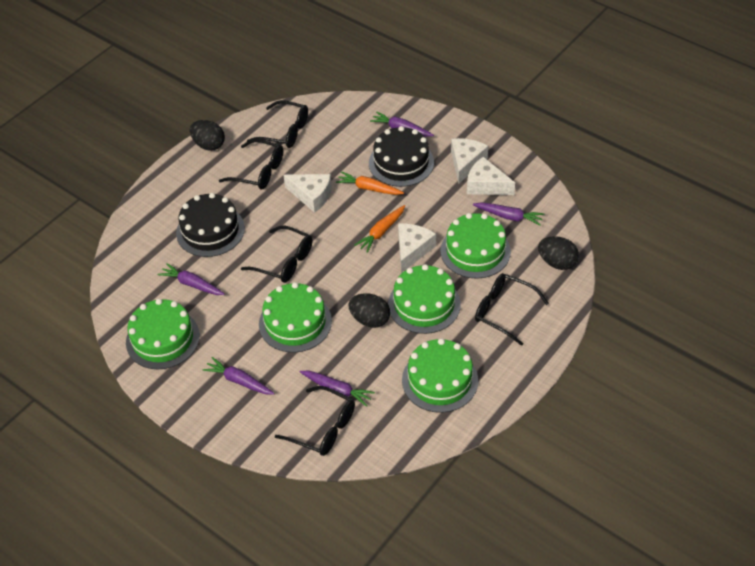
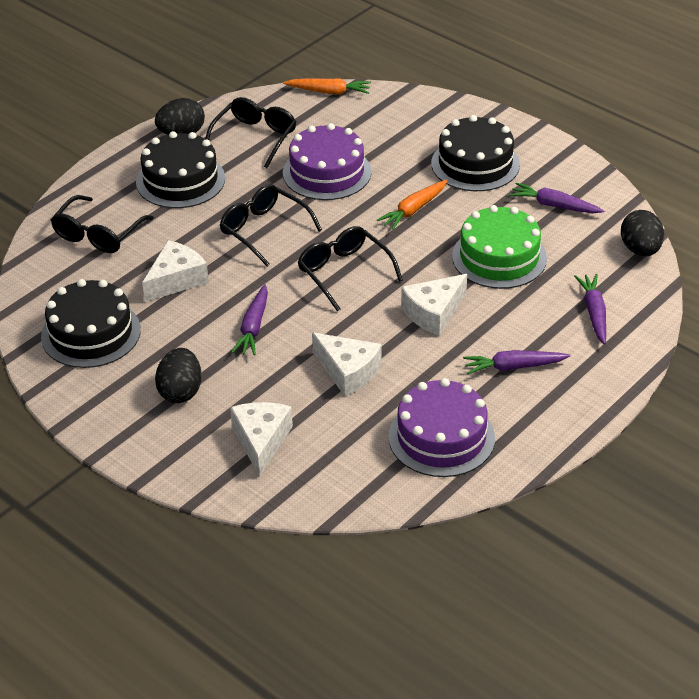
black cake: 2 -> 3
black glasses: 5 -> 4
green cake: 5 -> 1
purple cake: 0 -> 2
purple carrot: 5 -> 4

